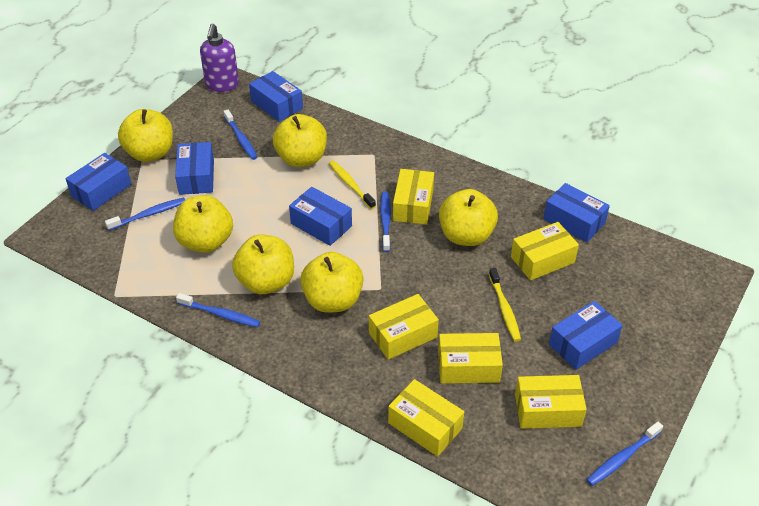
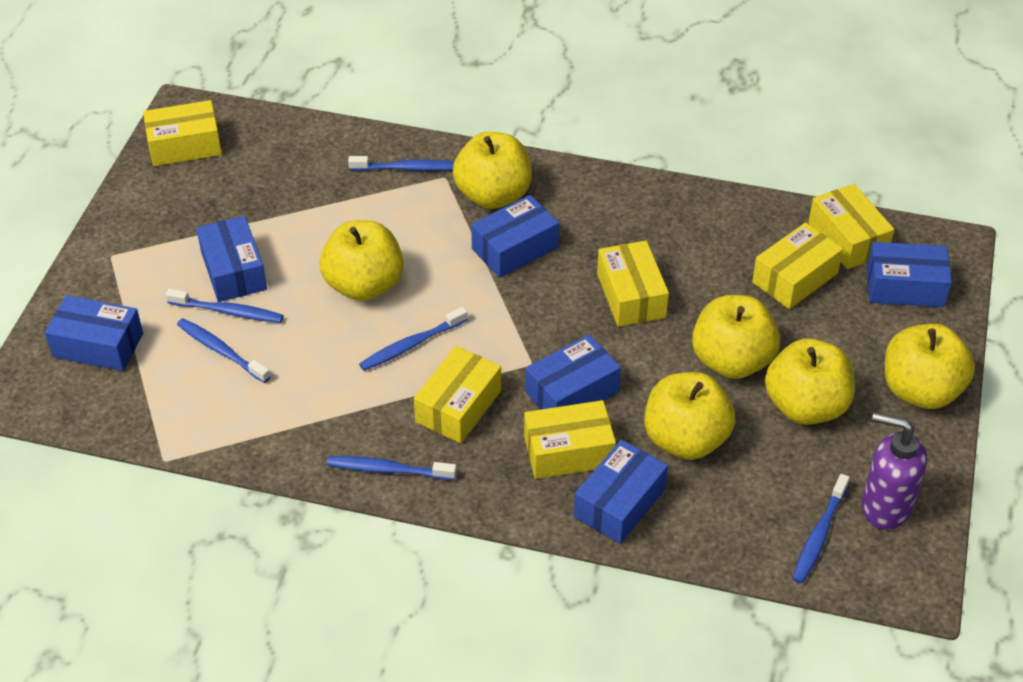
blue toothbrush: 5 -> 6
yellow toothbrush: 2 -> 0

